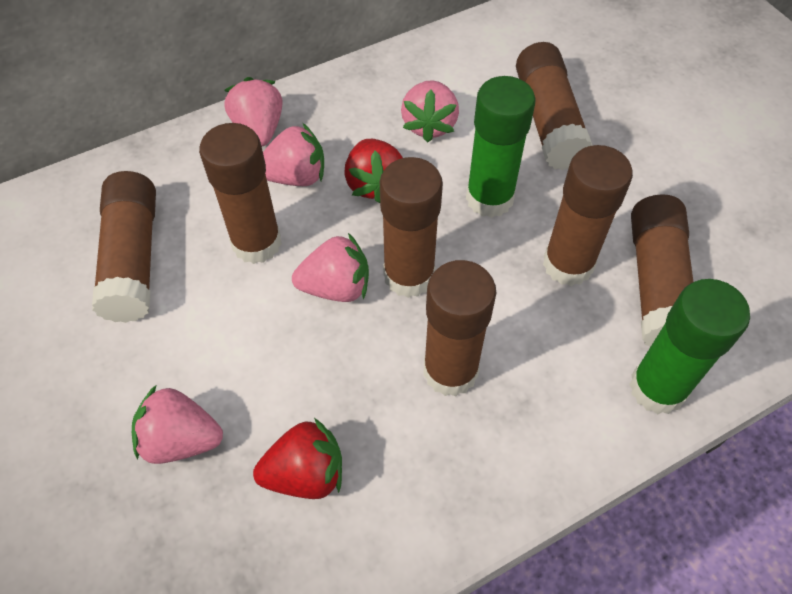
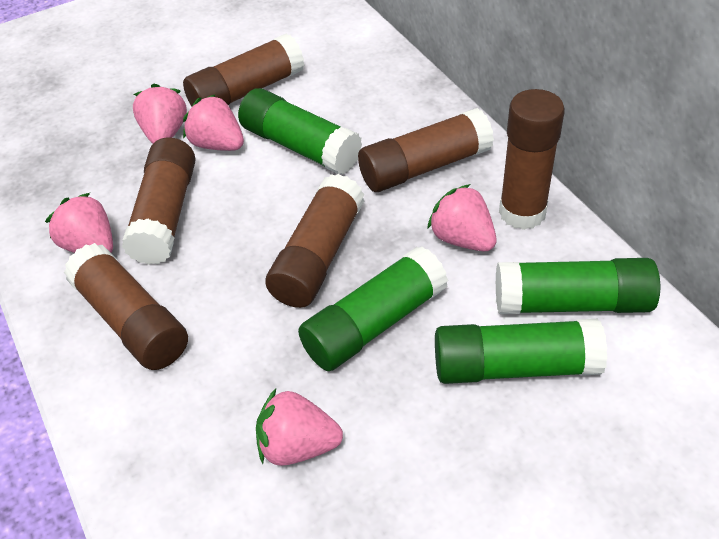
brown glue stick: 7 -> 6
green glue stick: 2 -> 4
red strawberry: 2 -> 0

